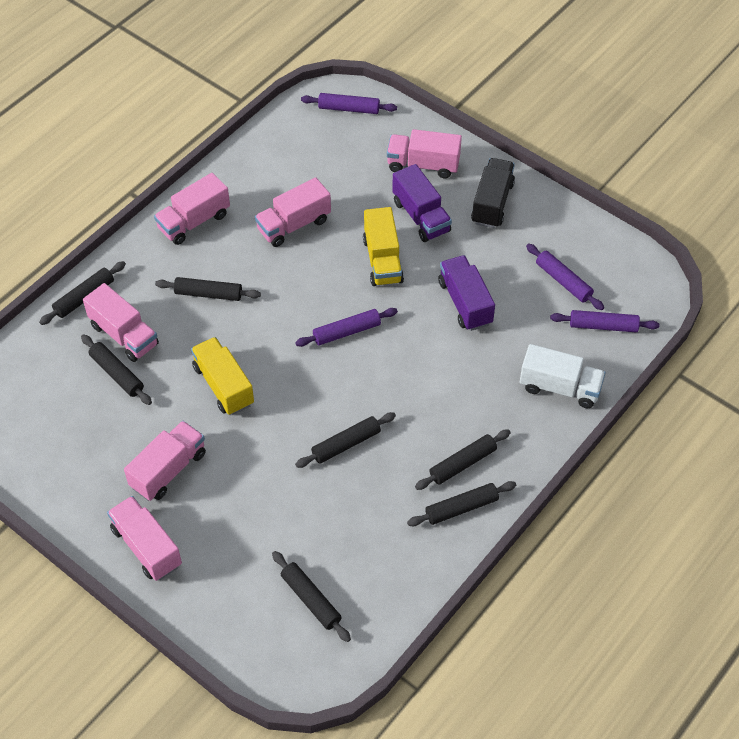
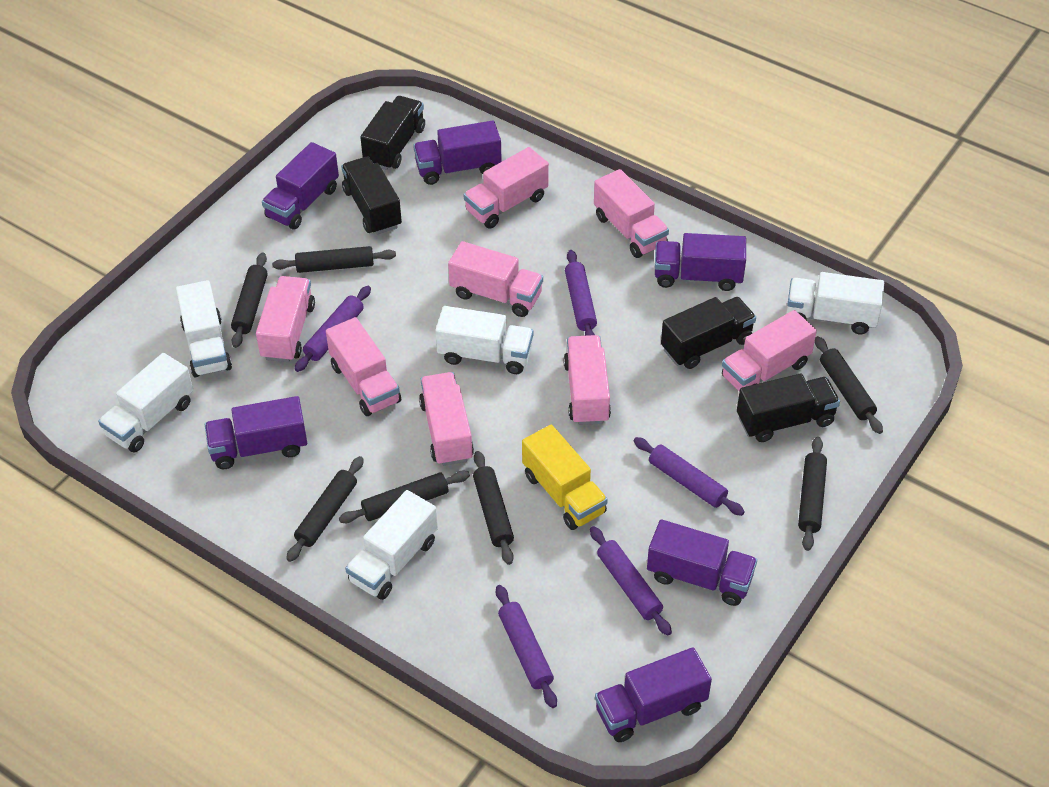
black truck: 1 -> 4
pink truck: 6 -> 8
purple rolling pin: 4 -> 5
purple truck: 2 -> 6
white truck: 1 -> 5
yellow truck: 2 -> 1

